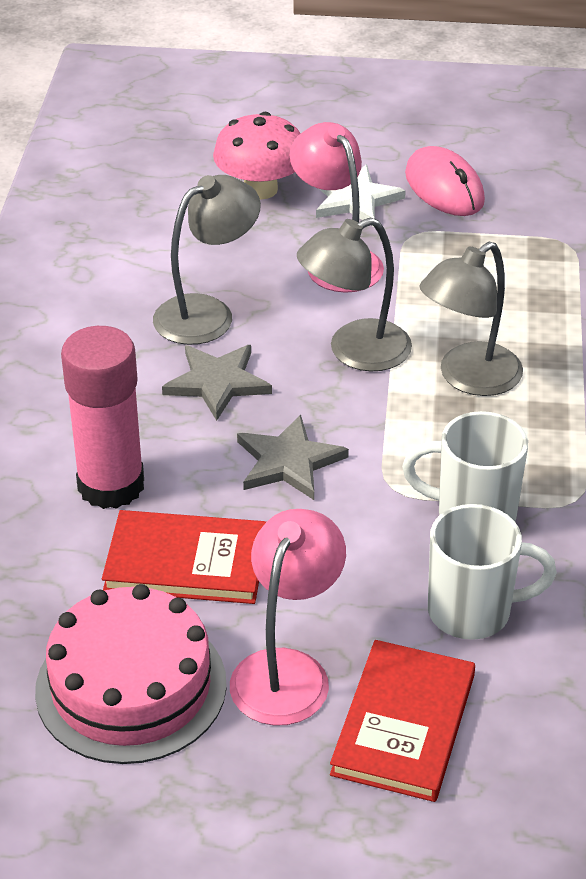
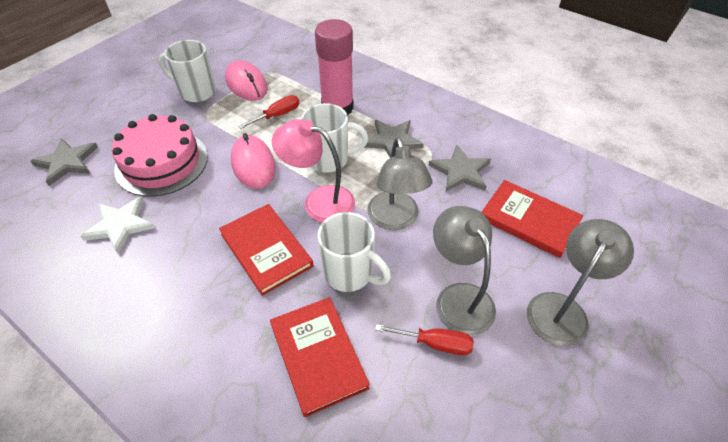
grey star: 2 -> 3
pink lamp: 2 -> 1
pink mouse: 1 -> 2
pink mushroom: 1 -> 0
red book: 2 -> 3
red screwdriver: 0 -> 2
white mug: 2 -> 3

